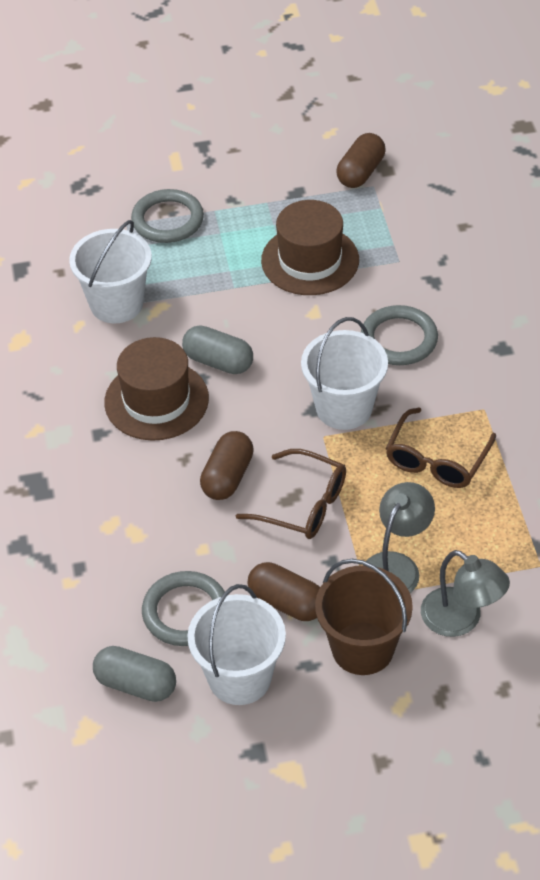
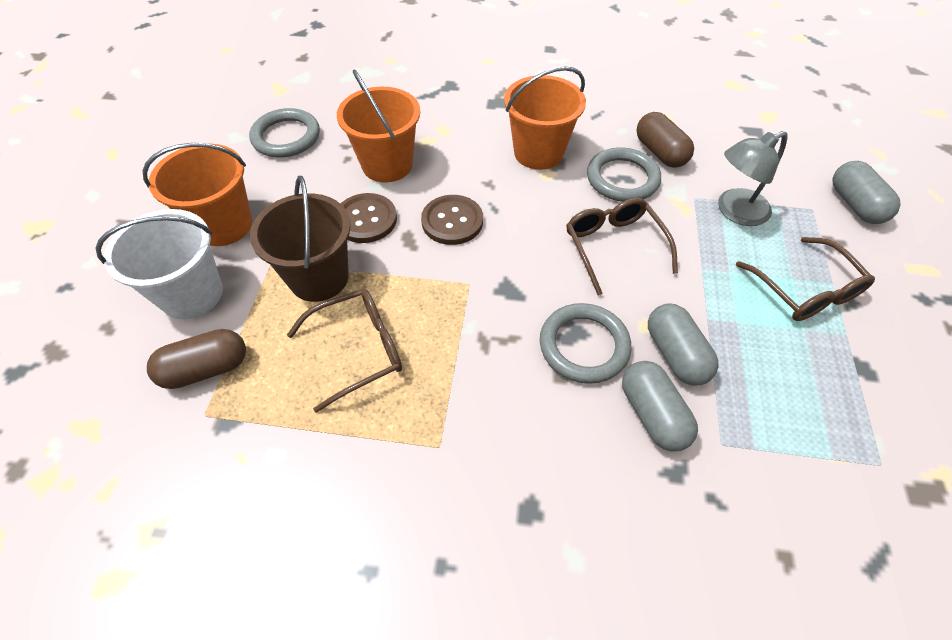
brown button: 0 -> 2
brown capsule: 3 -> 2
brown glasses: 2 -> 3
brown hat: 2 -> 0
grey capsule: 2 -> 3
grey lamp: 2 -> 1
orange bucket: 0 -> 3
white bucket: 3 -> 1

